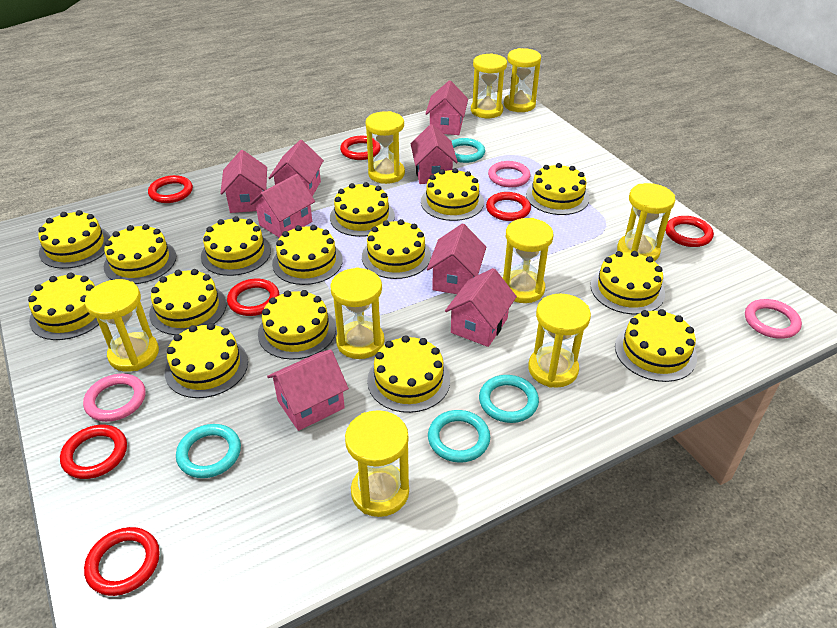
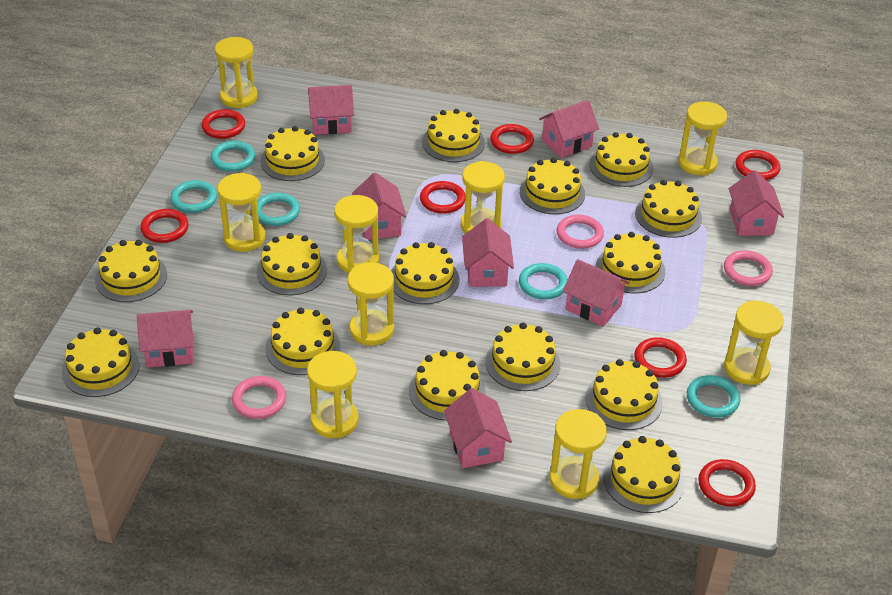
turquoise ring: 4 -> 5

